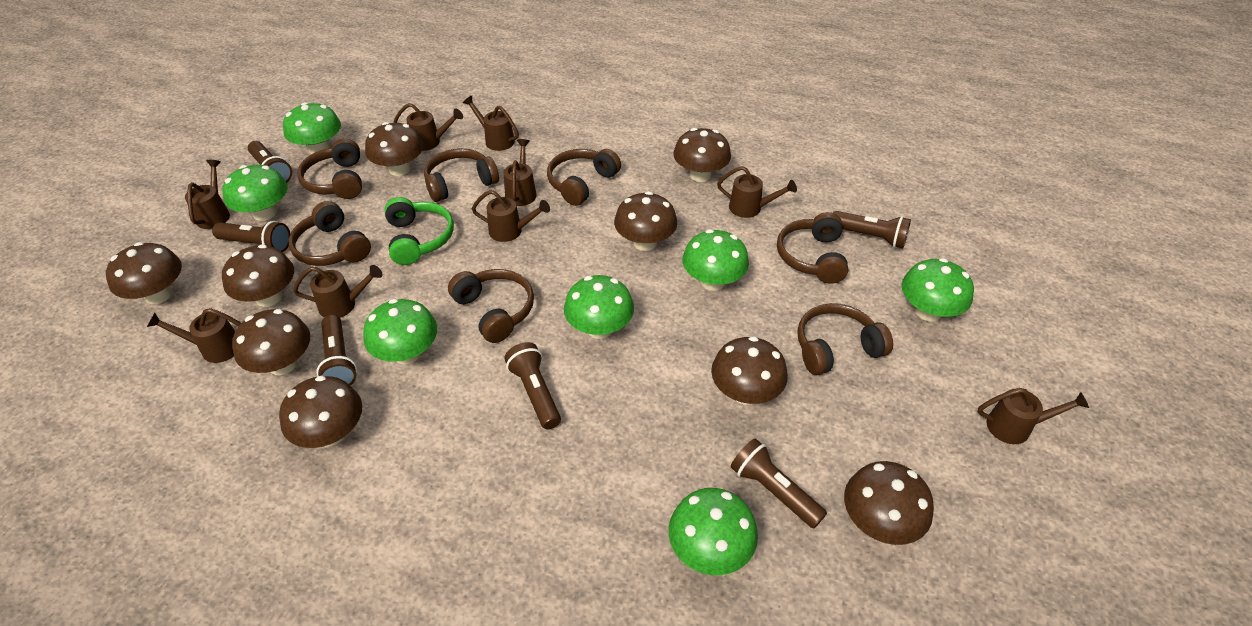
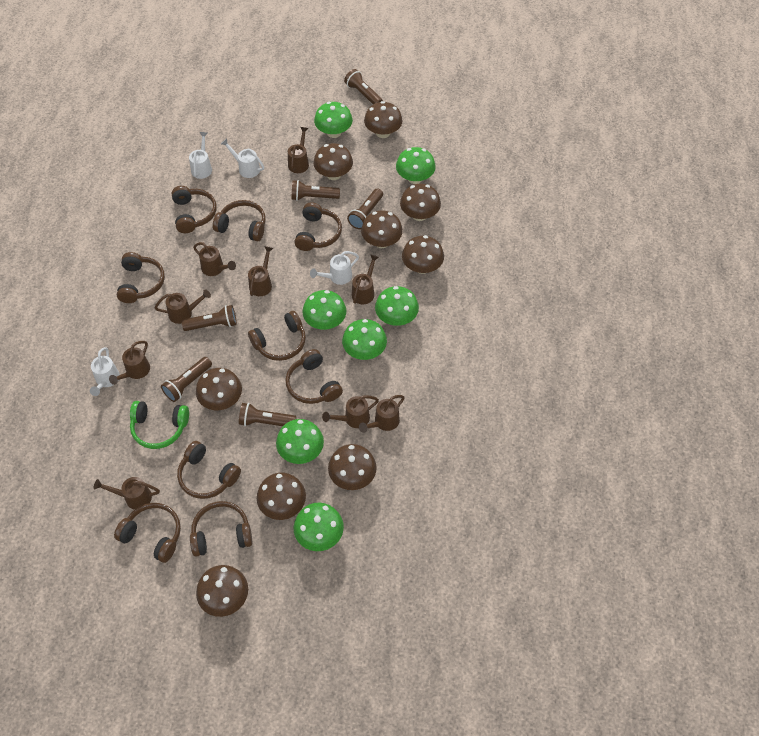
brown headphones: 7 -> 9
white watering can: 0 -> 4

